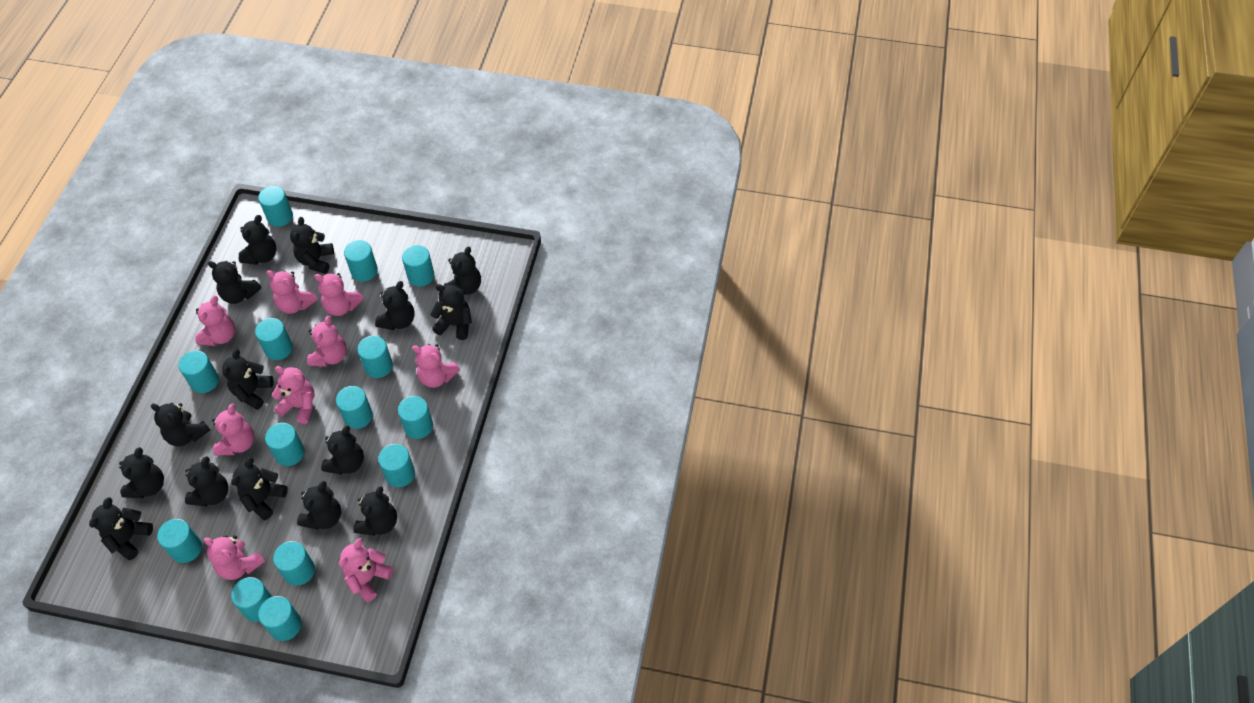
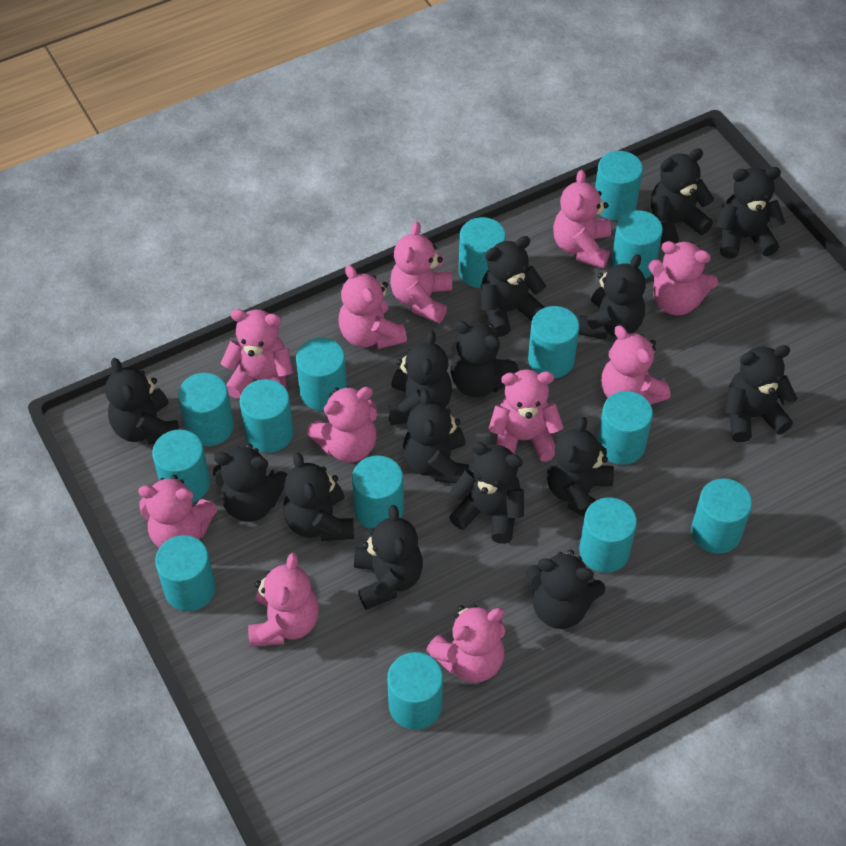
pink teddy bear: 9 -> 11

